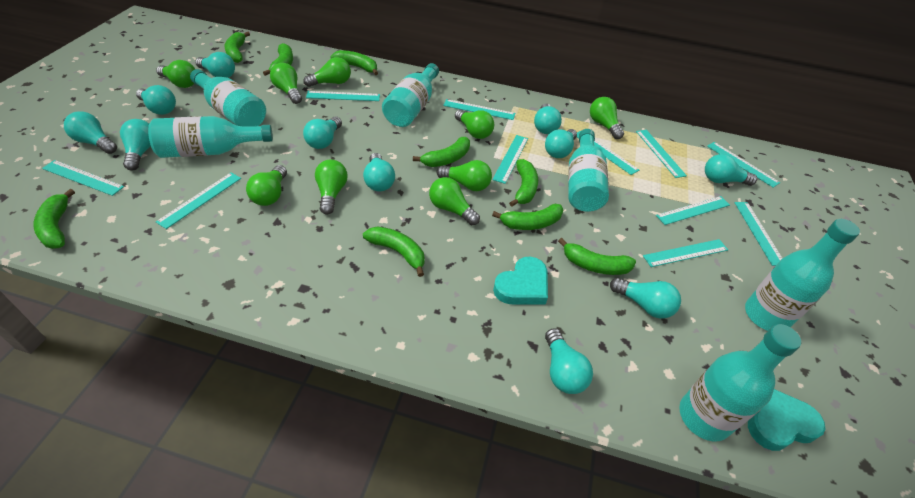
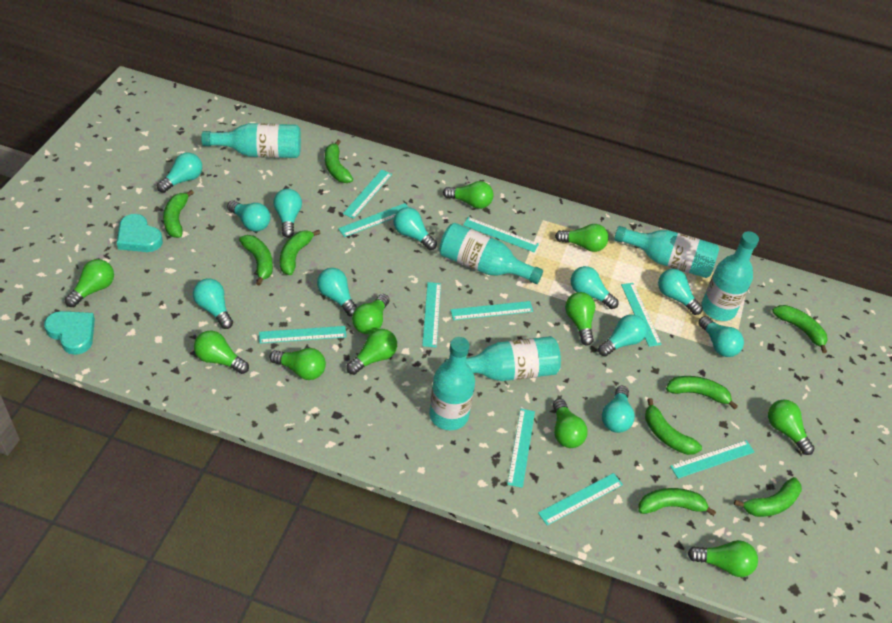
green light bulb: 9 -> 11
turquoise ruler: 11 -> 10

